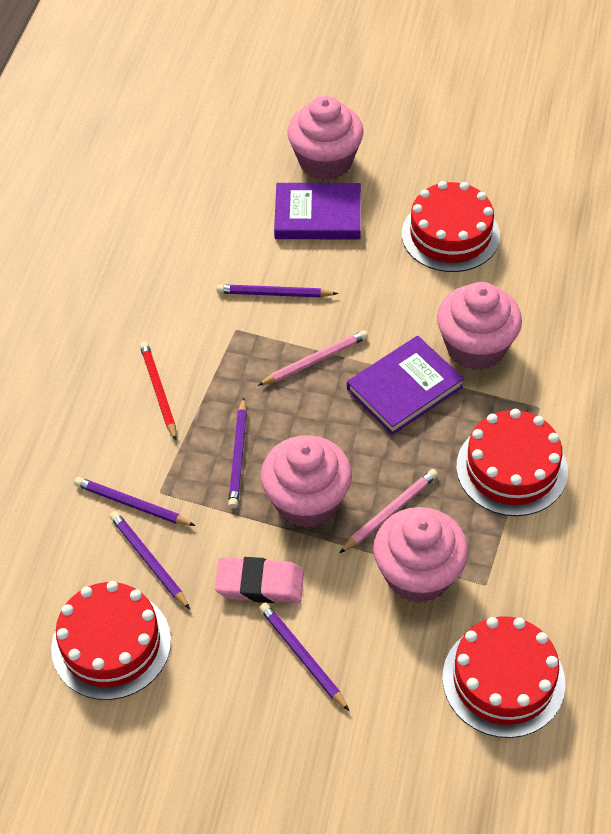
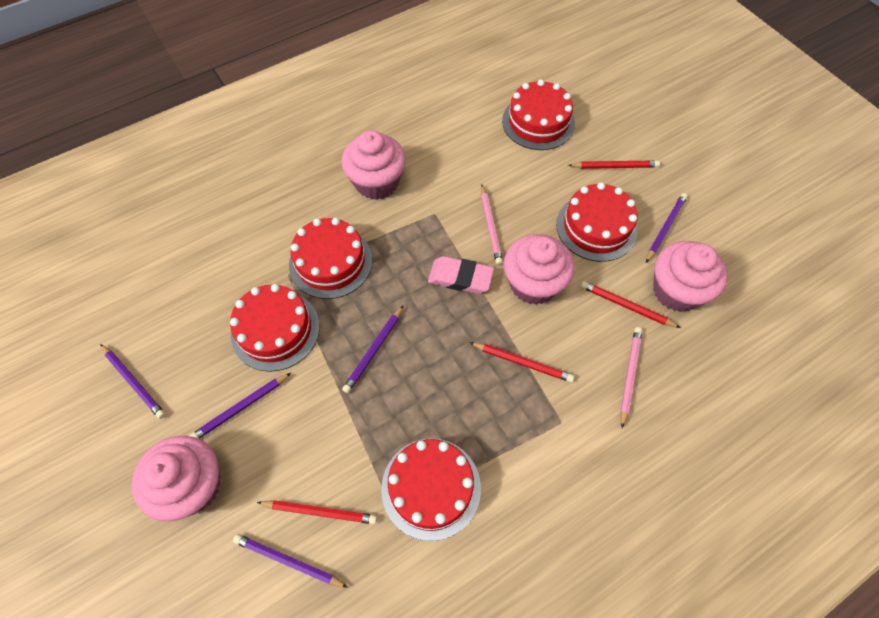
purple book: 2 -> 0
red cake: 4 -> 5
red pencil: 1 -> 4

